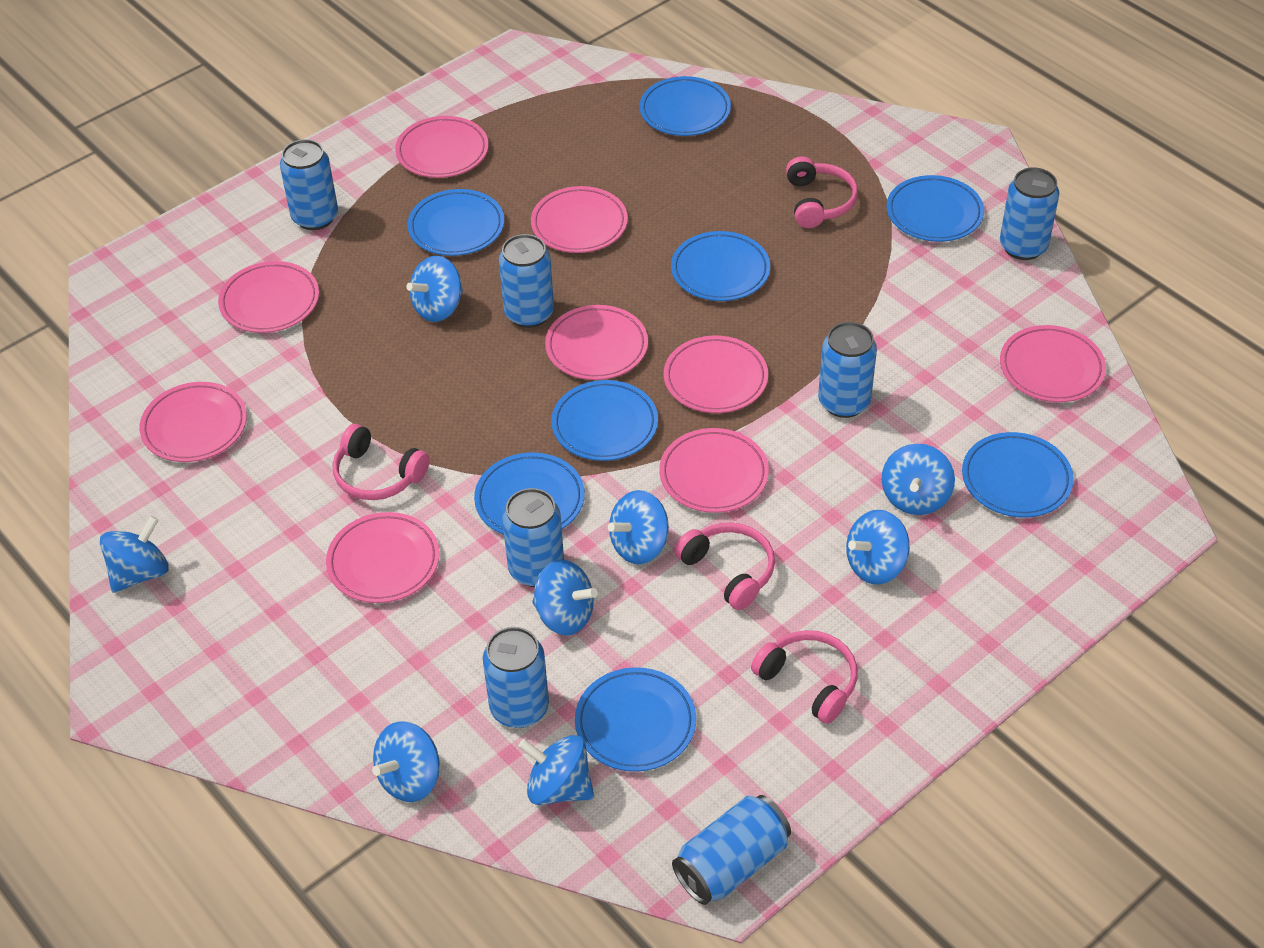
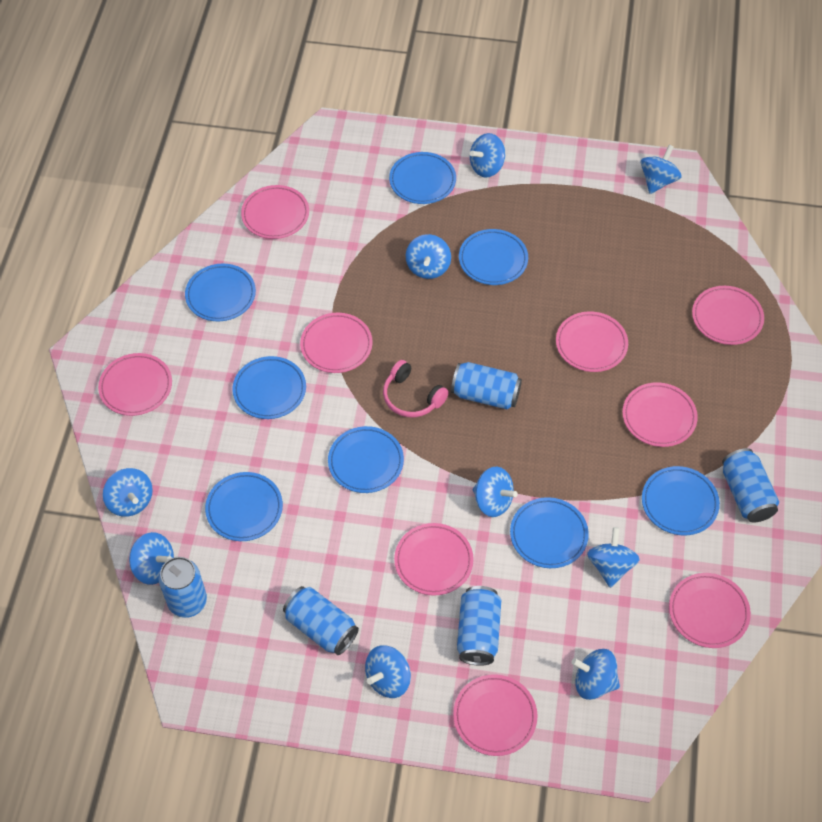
blue can: 7 -> 5
blue spinning top: 8 -> 9
pink headphones: 4 -> 1

